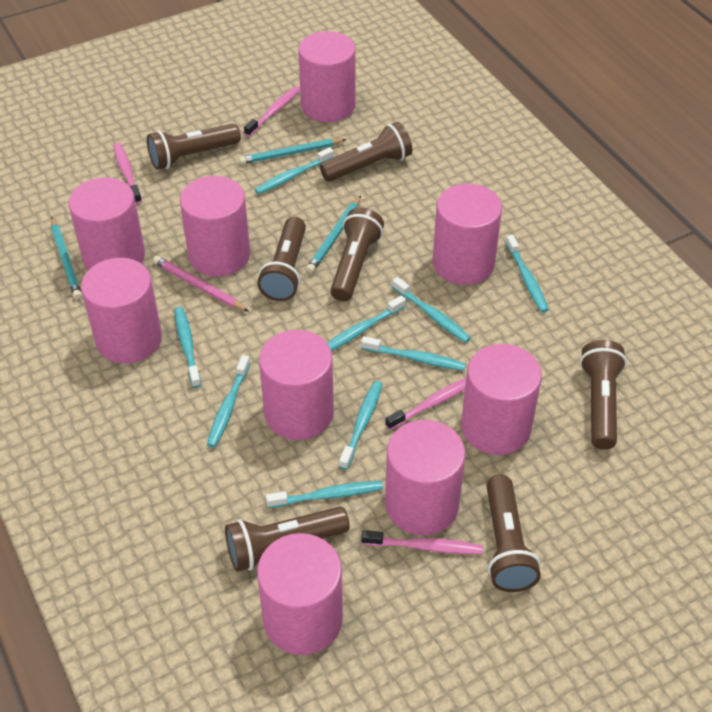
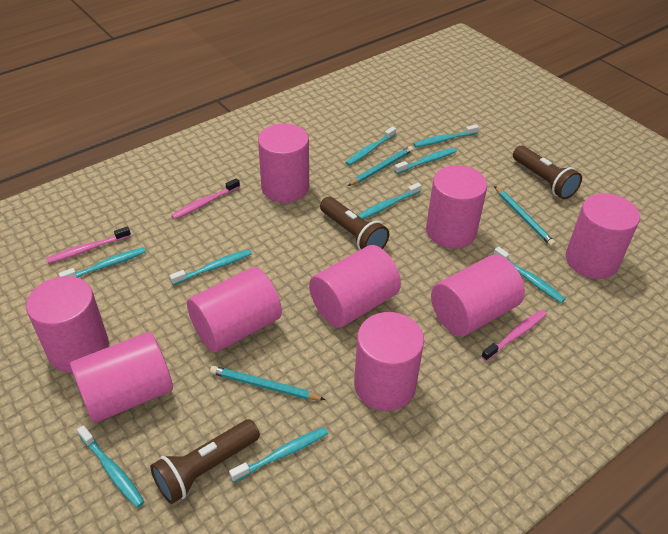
brown flashlight: 7 -> 3
pink pencil: 1 -> 0
pink toothbrush: 4 -> 3

